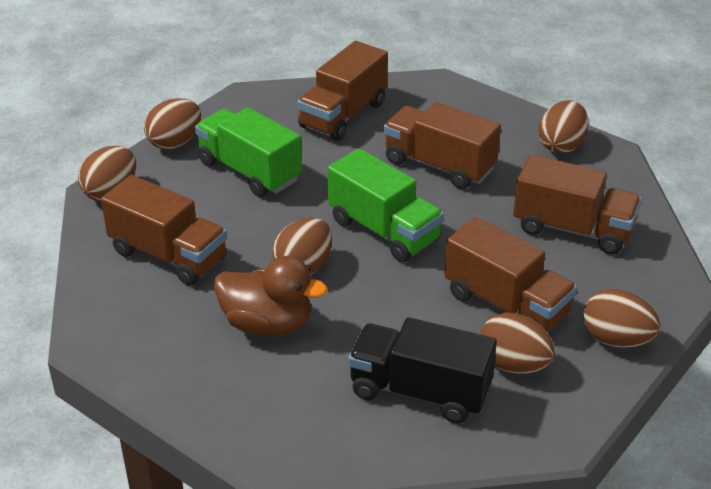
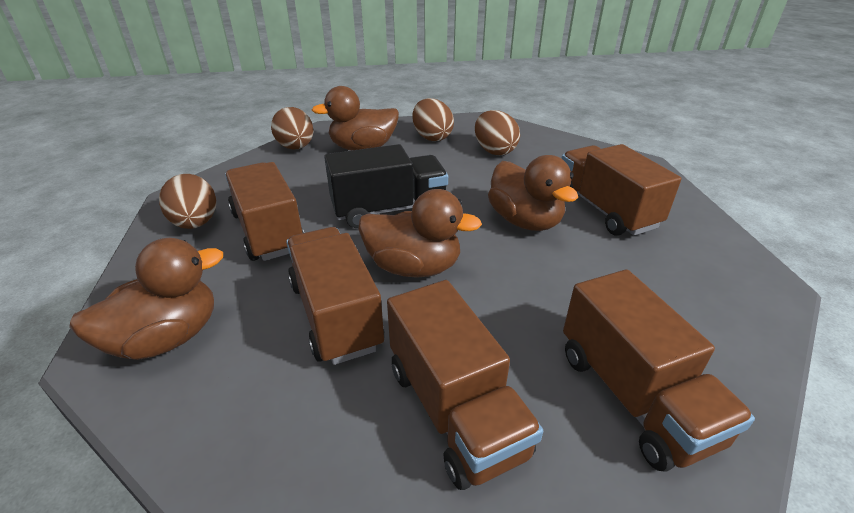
brown duck: 1 -> 4
brown egg: 6 -> 4
green truck: 2 -> 0

